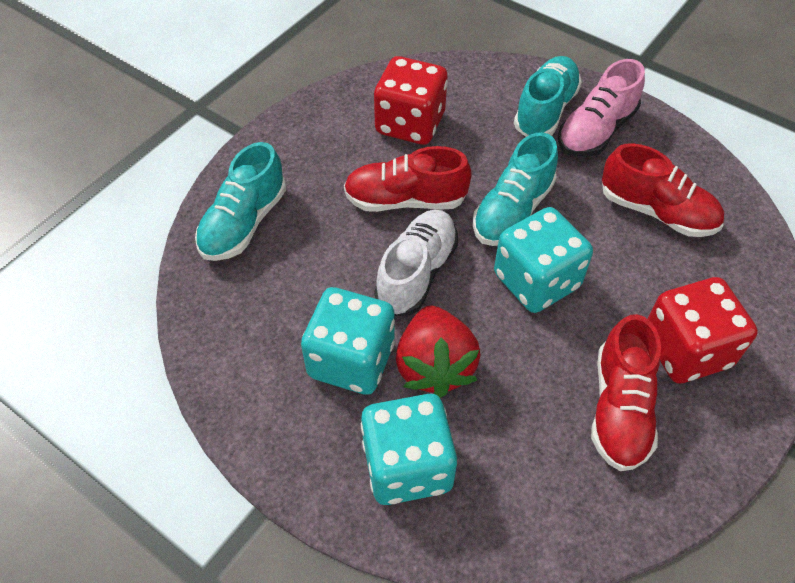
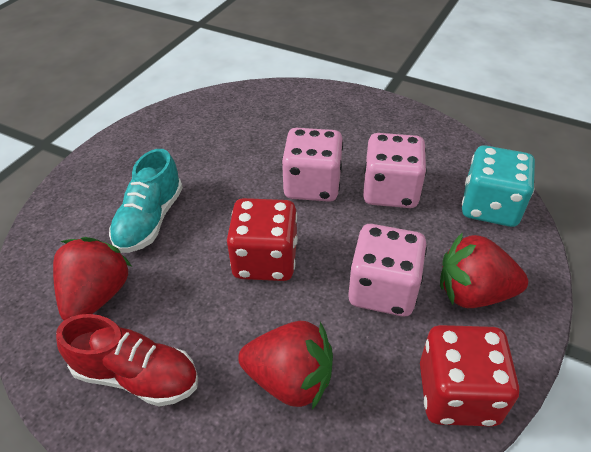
pink dice: 0 -> 3
pink shoe: 1 -> 0
red shoe: 3 -> 1
red strawberry: 1 -> 3
turquoise dice: 3 -> 1
turquoise shoe: 3 -> 1
white shoe: 1 -> 0

